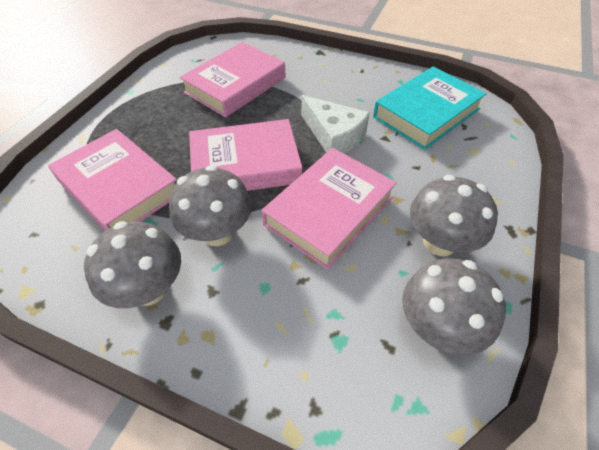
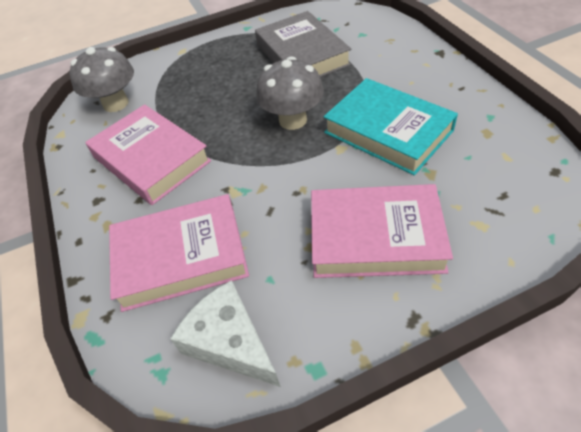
grey book: 0 -> 1
grey mushroom: 4 -> 2
pink book: 4 -> 3

